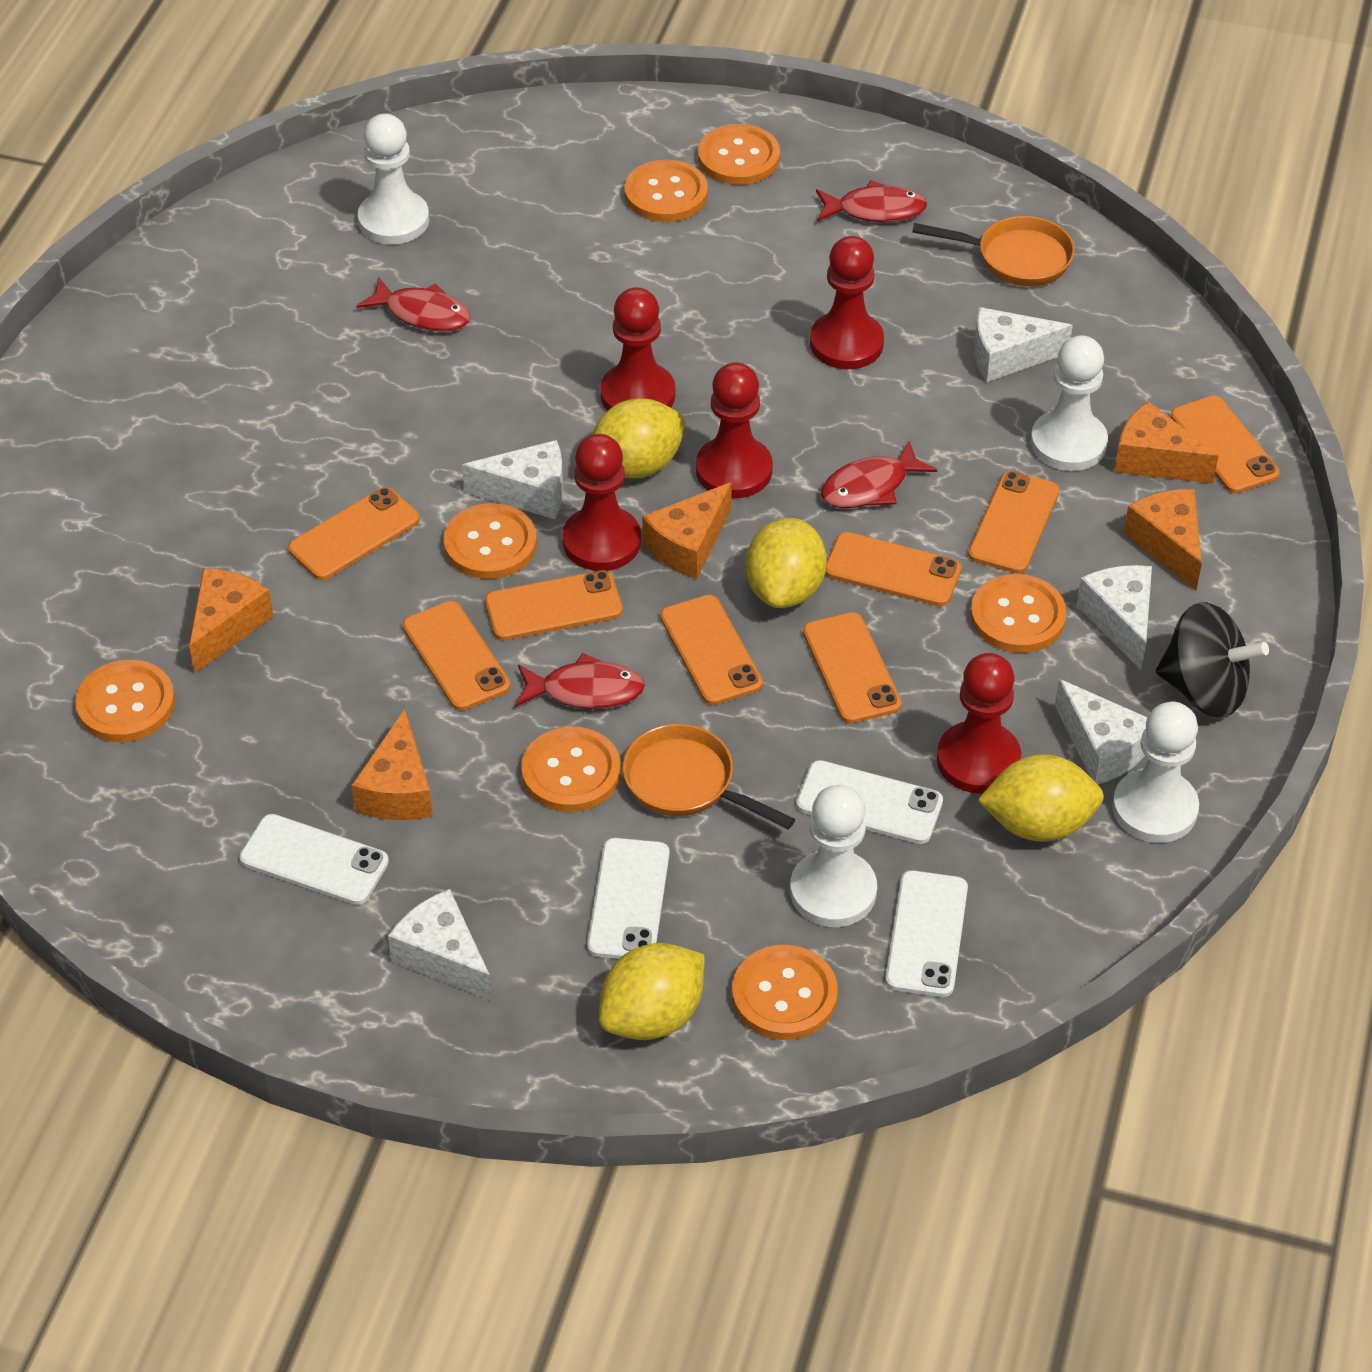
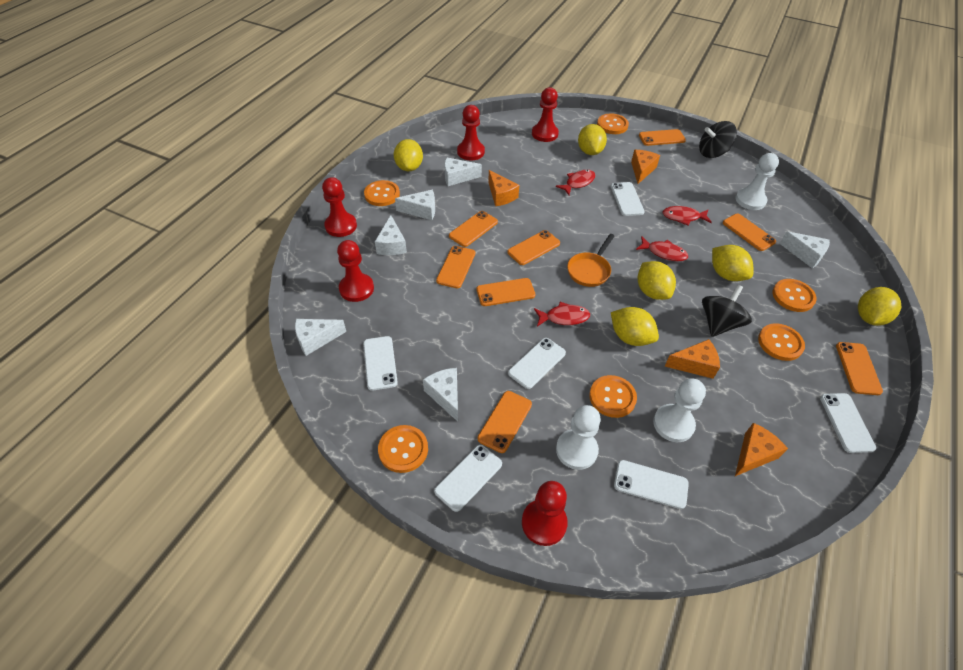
black spinning top: 1 -> 2
orange button: 7 -> 6
orange cheese: 5 -> 4
orange pan: 2 -> 1
white cheese: 5 -> 6
white pawn: 4 -> 3
white phone: 4 -> 6
yellow lemon: 4 -> 6

